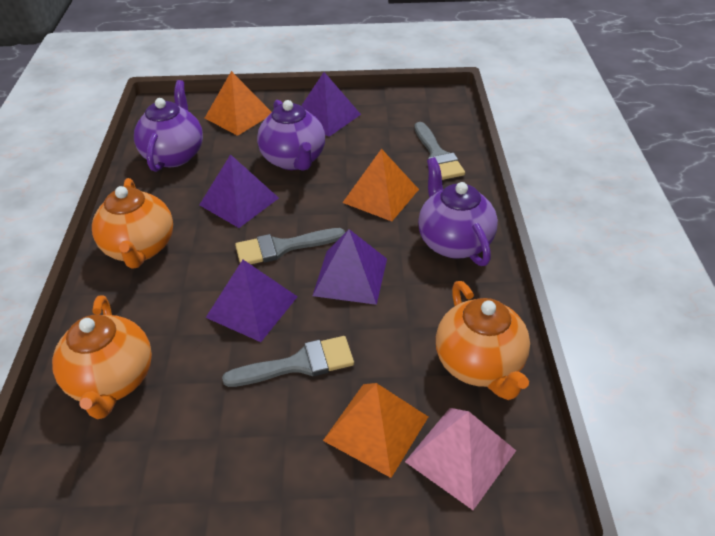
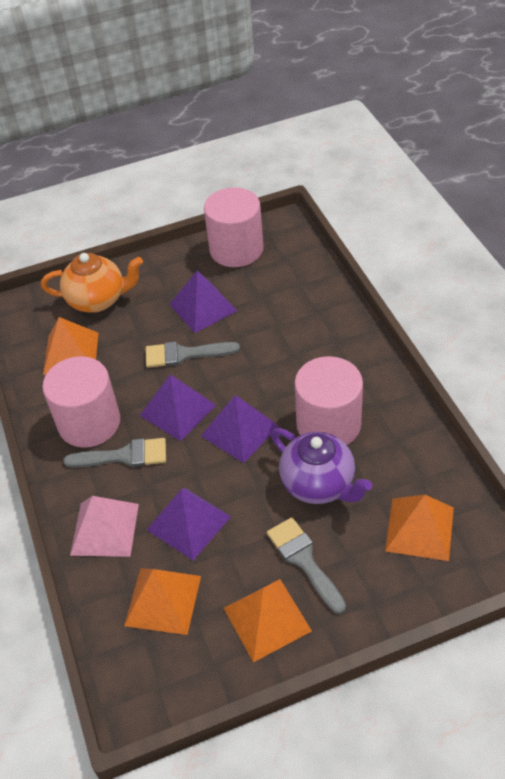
orange pyramid: 3 -> 4
orange teapot: 3 -> 1
pink cylinder: 0 -> 3
purple teapot: 3 -> 1

